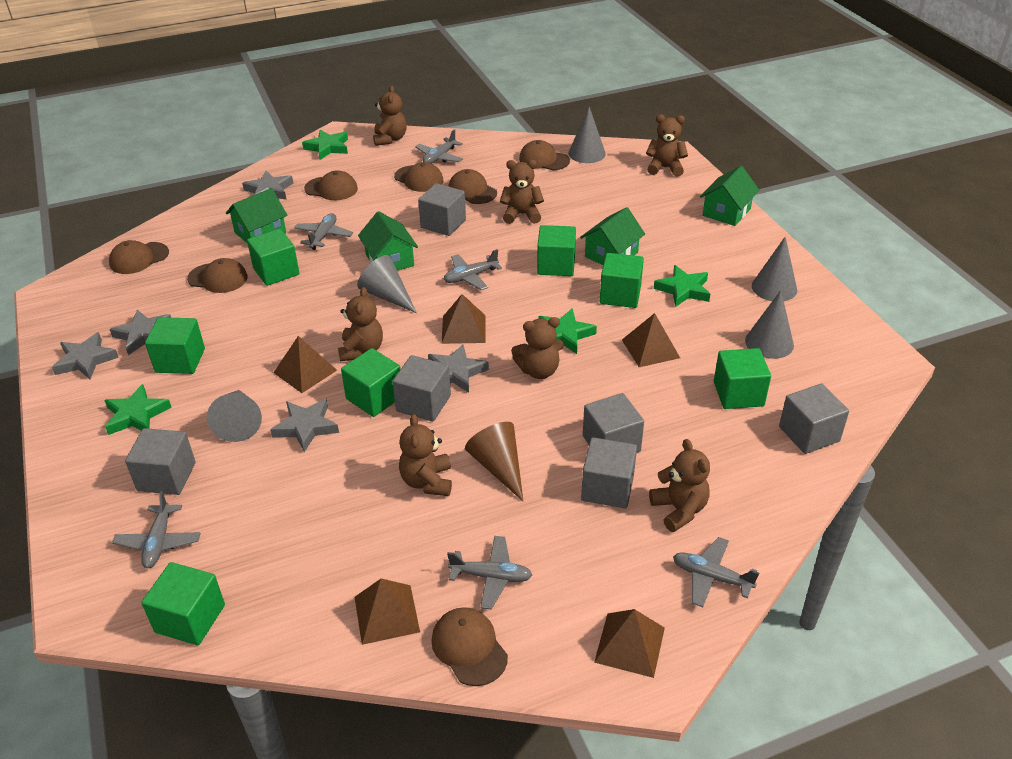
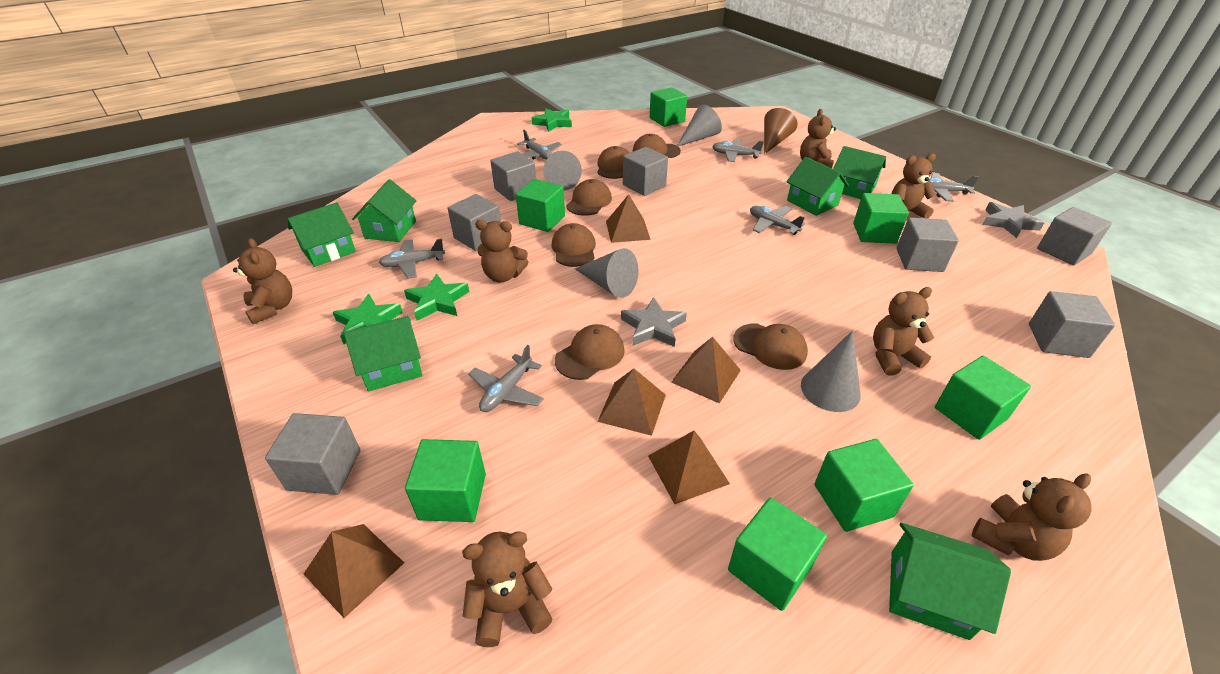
brown cap: 7 -> 6
green house: 4 -> 6
green star: 4 -> 3
grey cone: 5 -> 4
grey cube: 6 -> 7
grey star: 5 -> 2

